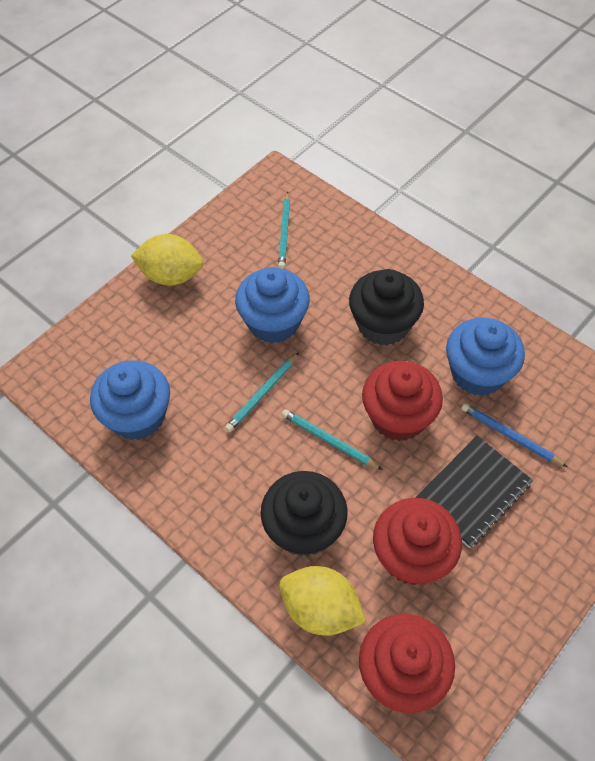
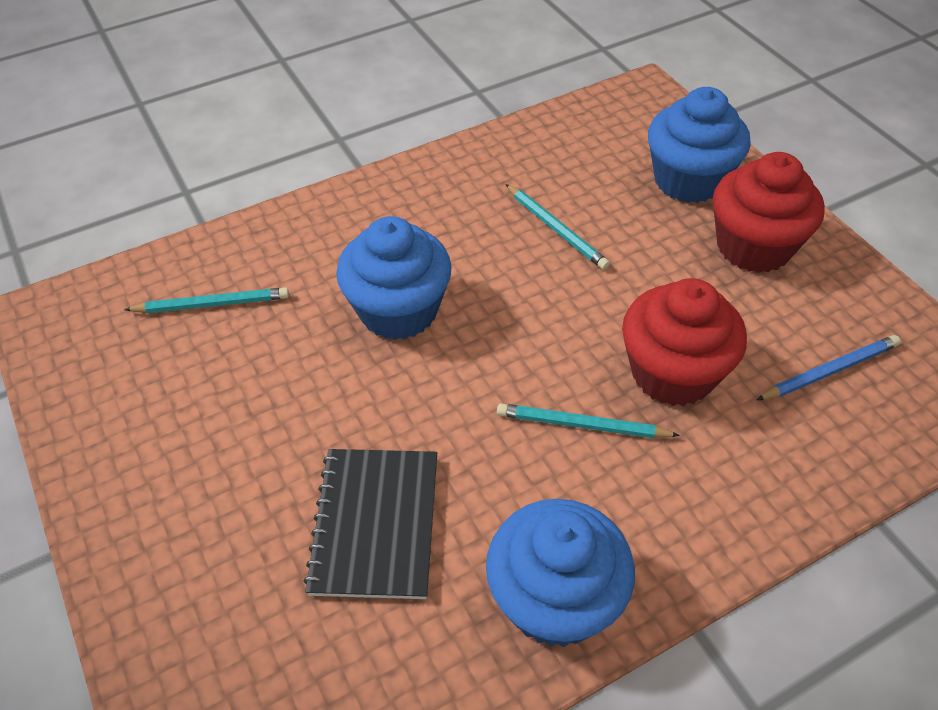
black cupcake: 2 -> 0
red cupcake: 3 -> 2
yellow lemon: 2 -> 0

